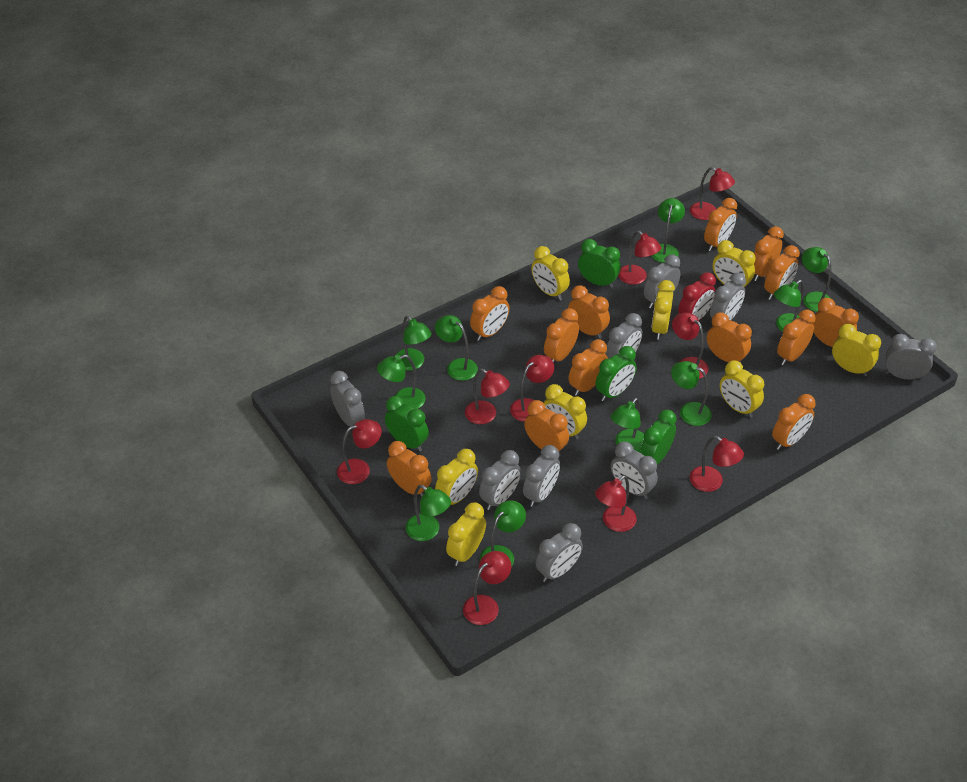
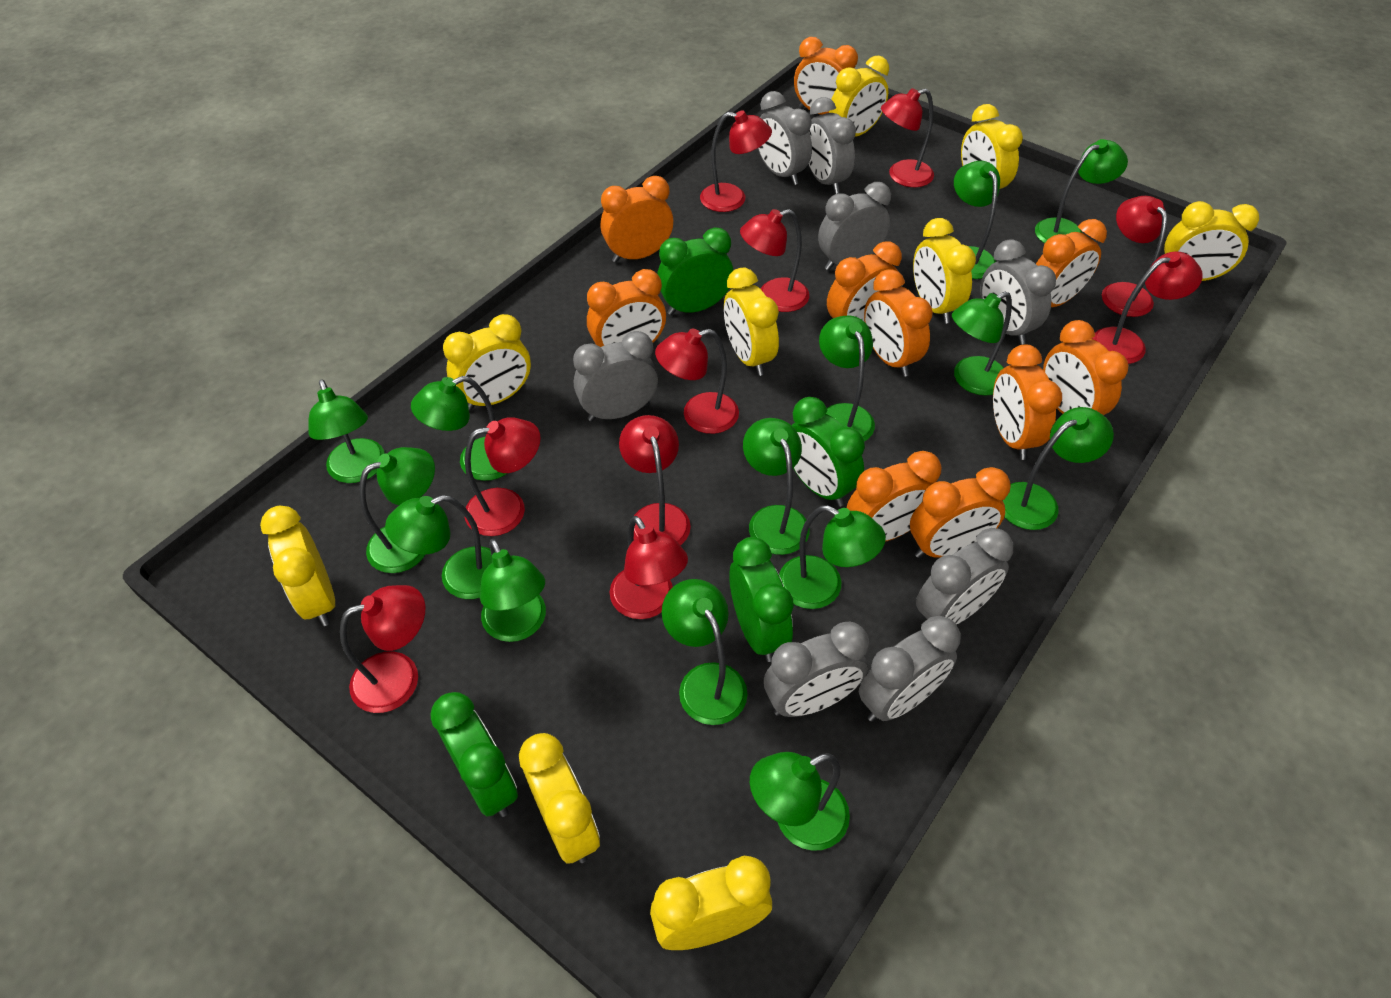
green lamp: 10 -> 14
grey clock: 9 -> 8
orange clock: 13 -> 10
red clock: 1 -> 0
red lamp: 9 -> 10
yellow clock: 8 -> 9

